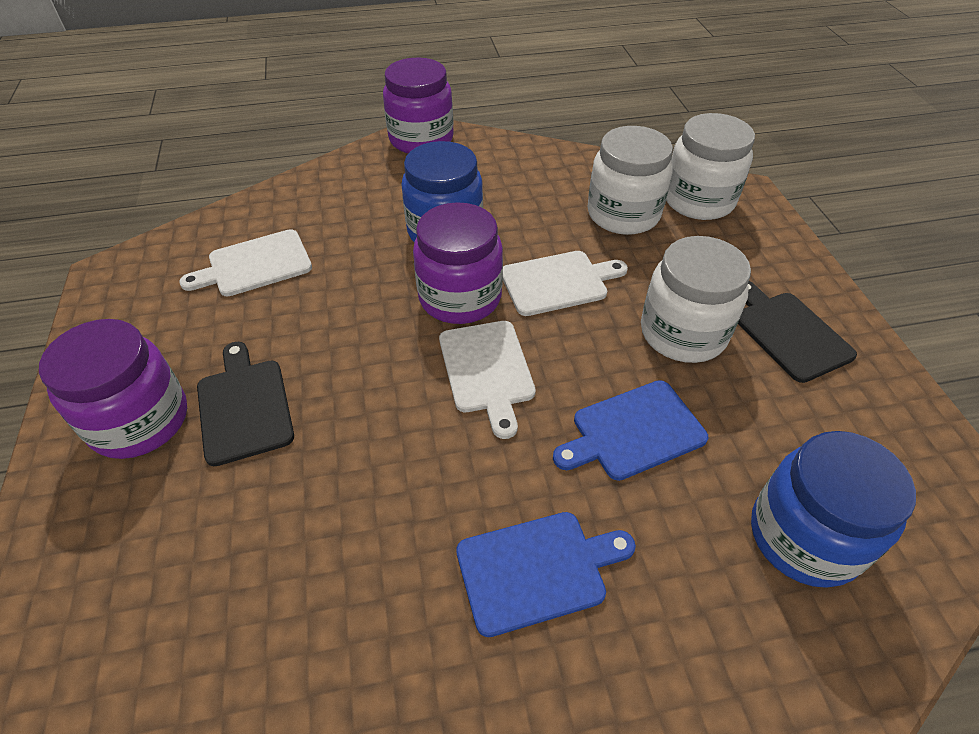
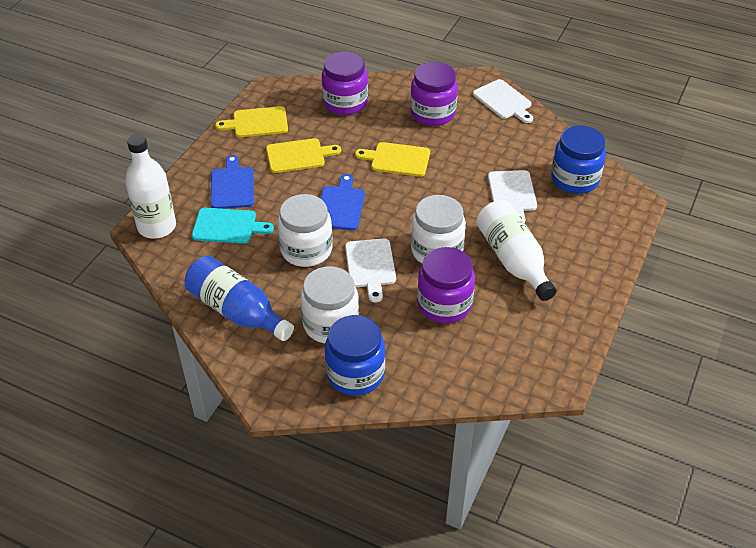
black cutting board: 2 -> 0
blue bottle: 0 -> 1
turquoise cutting board: 0 -> 1
white bottle: 0 -> 2
yellow cutting board: 0 -> 3

